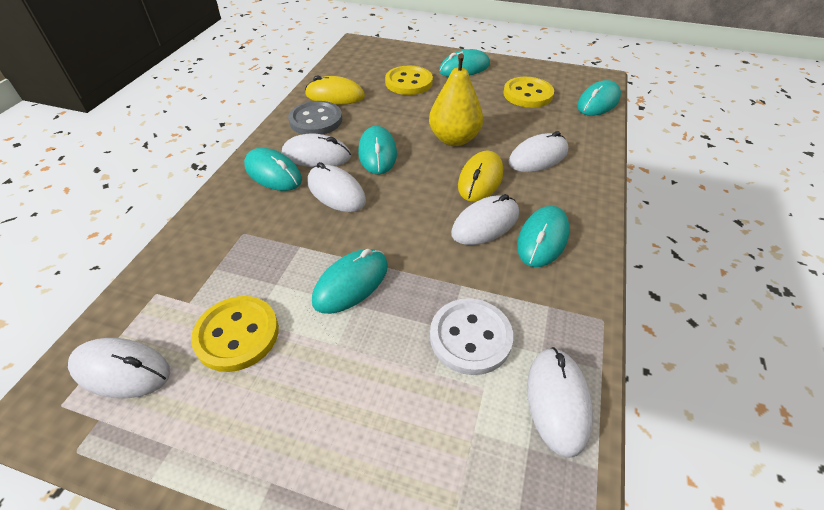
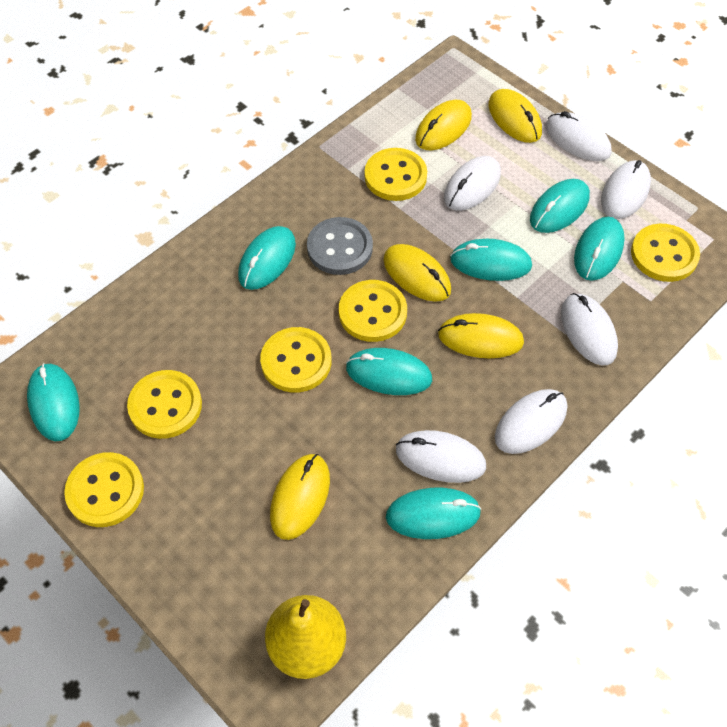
turquoise mouse: 6 -> 7
white button: 1 -> 0
yellow button: 3 -> 6
yellow mouse: 2 -> 5

